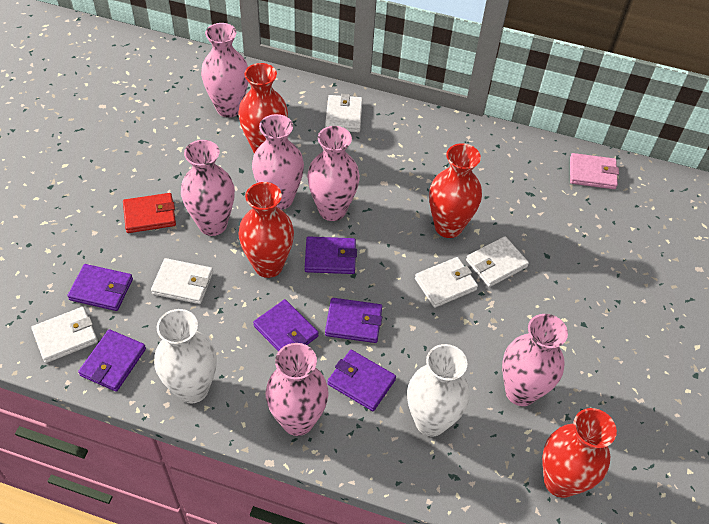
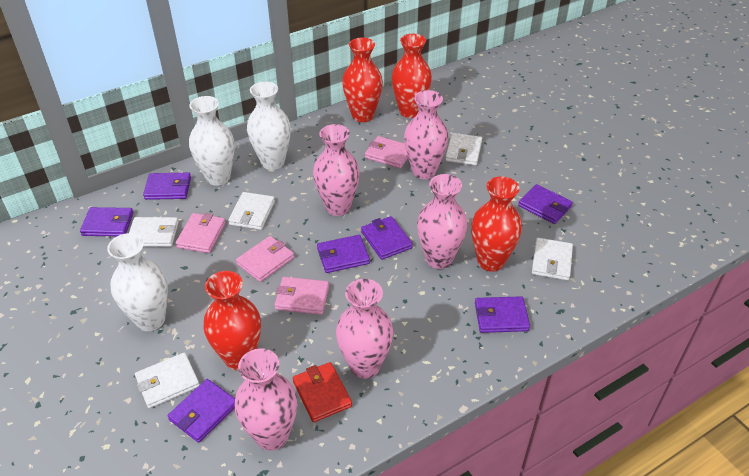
pink vase: 6 -> 5
pink wallet: 1 -> 4
purple wallet: 6 -> 7
white vase: 2 -> 3

